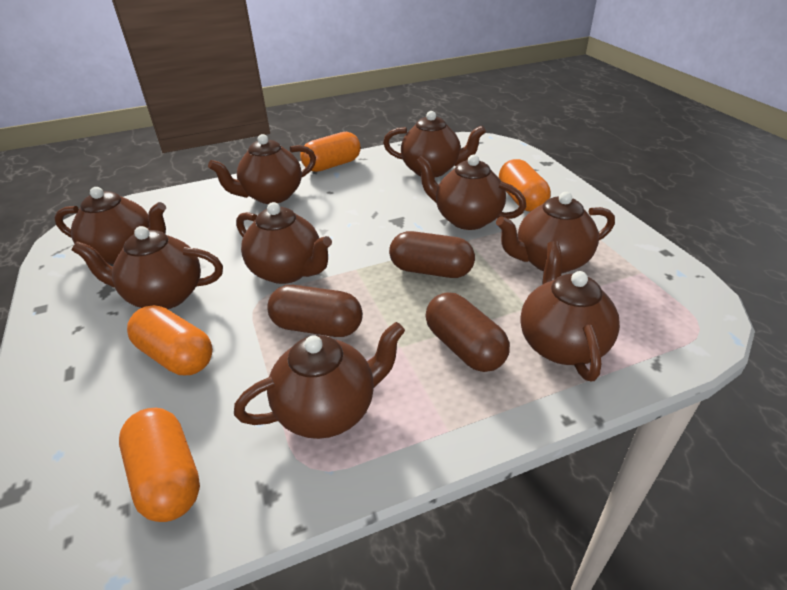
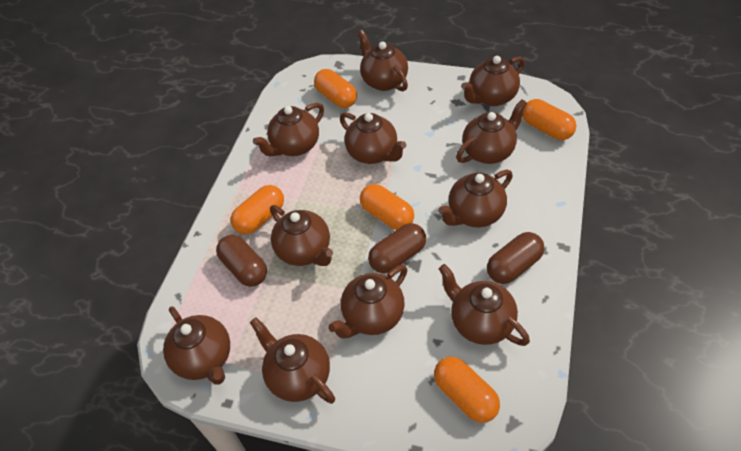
brown teapot: 9 -> 11
orange capsule: 4 -> 5

